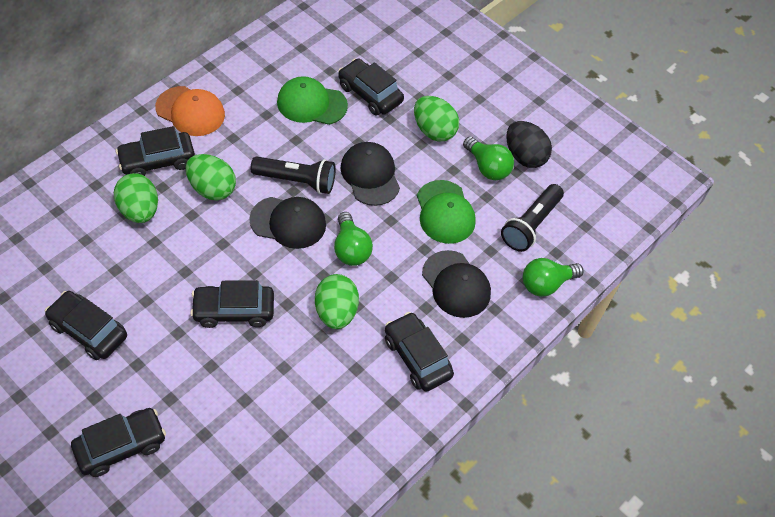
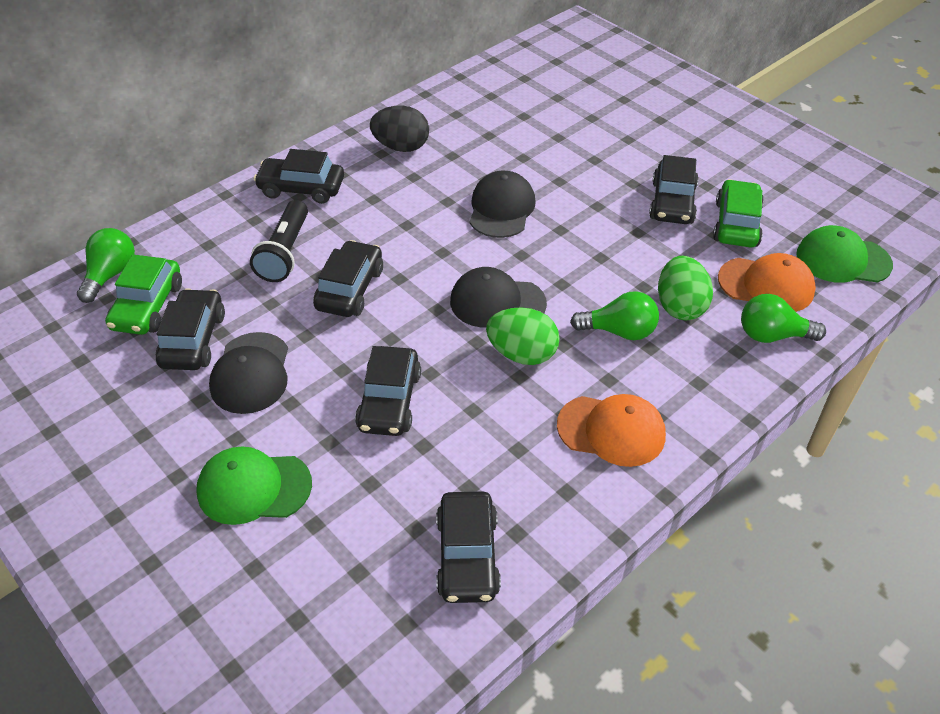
black flashlight: 2 -> 1
green car: 0 -> 2
green egg: 4 -> 2
orange cap: 1 -> 2

